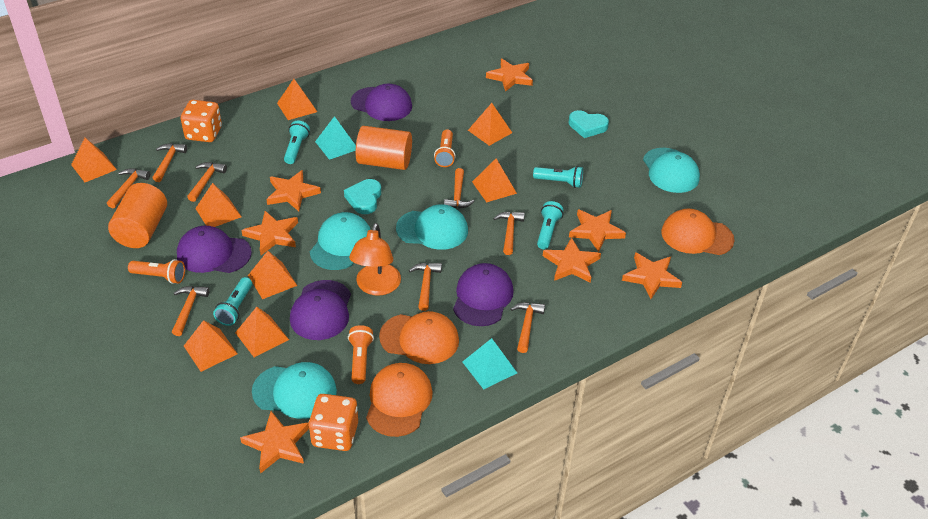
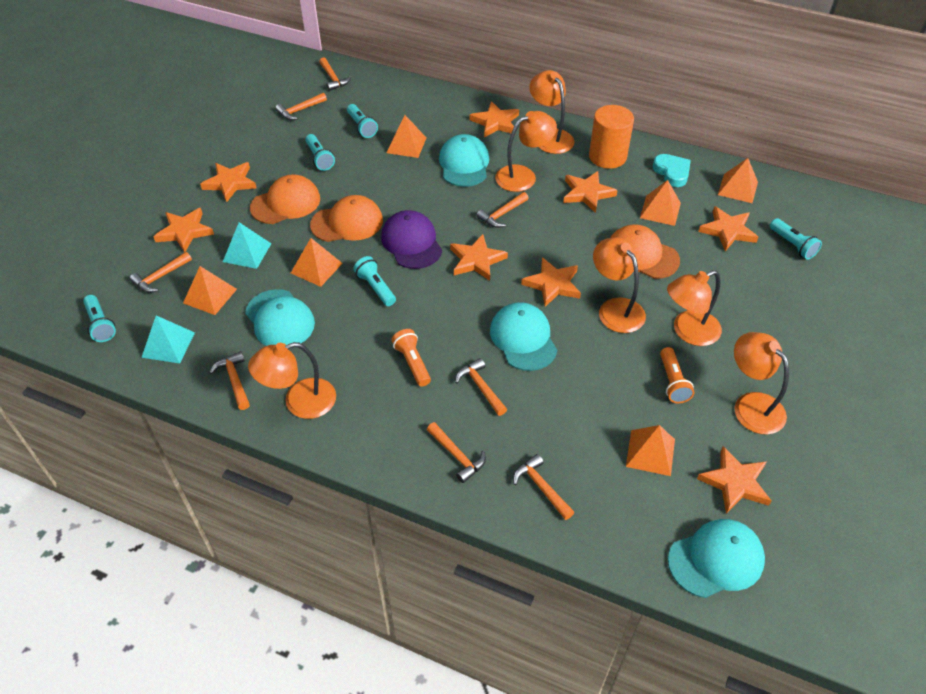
orange cylinder: 2 -> 1
orange dice: 2 -> 0
orange flashlight: 3 -> 2
orange lamp: 1 -> 6
orange pyramid: 8 -> 6
orange star: 7 -> 8
purple cap: 4 -> 1
turquoise flashlight: 4 -> 5
turquoise heart: 2 -> 1

